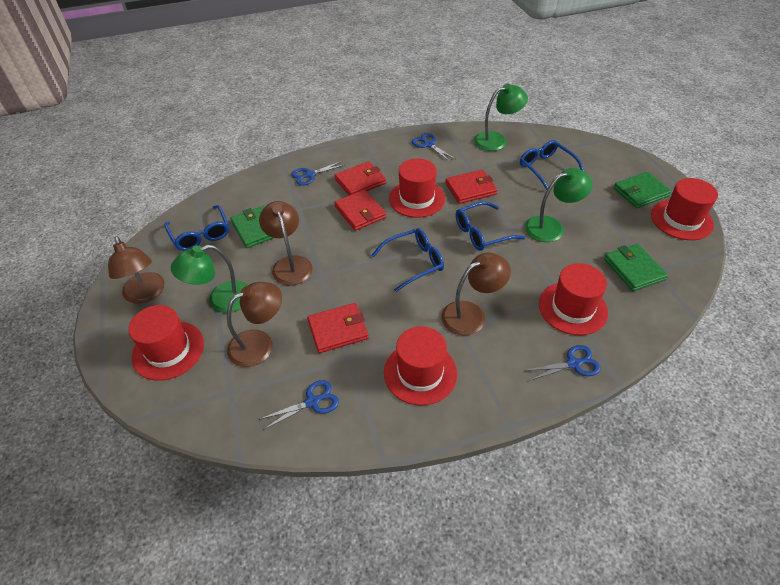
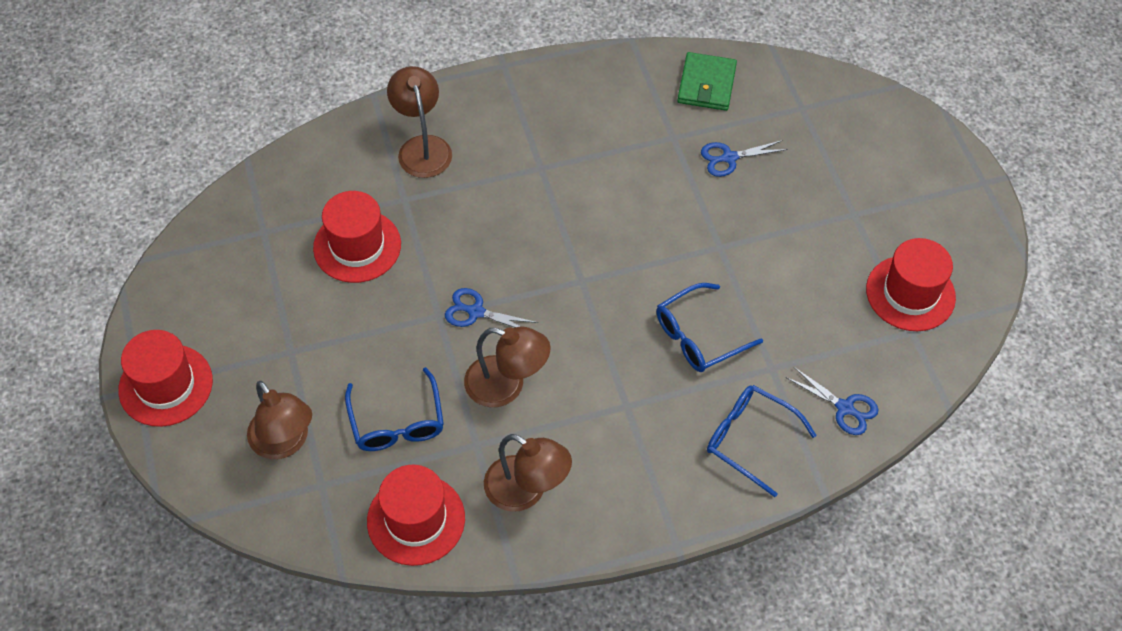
blue glasses: 4 -> 3
blue scissors: 4 -> 3
green lamp: 3 -> 0
green wallet: 3 -> 1
red hat: 5 -> 4
red wallet: 4 -> 0

